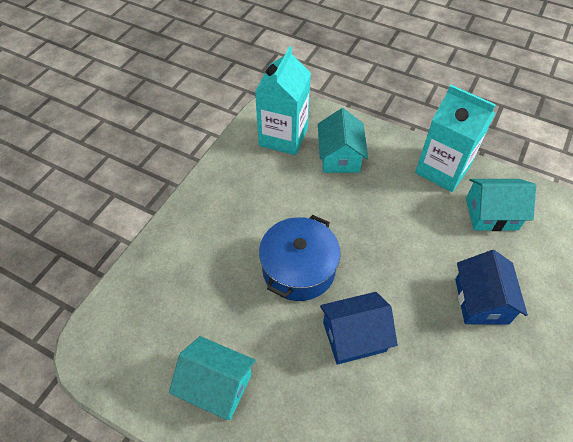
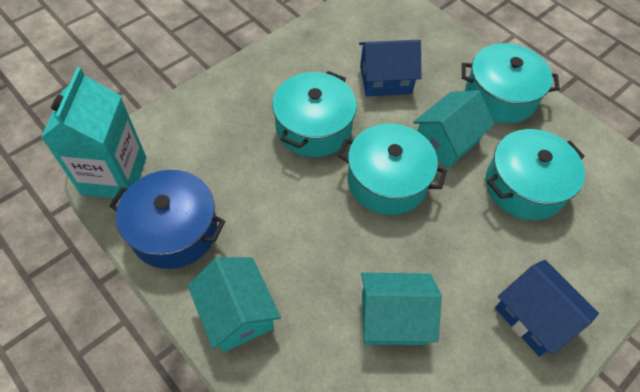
turquoise carton: 2 -> 1
turquoise pot: 0 -> 4

